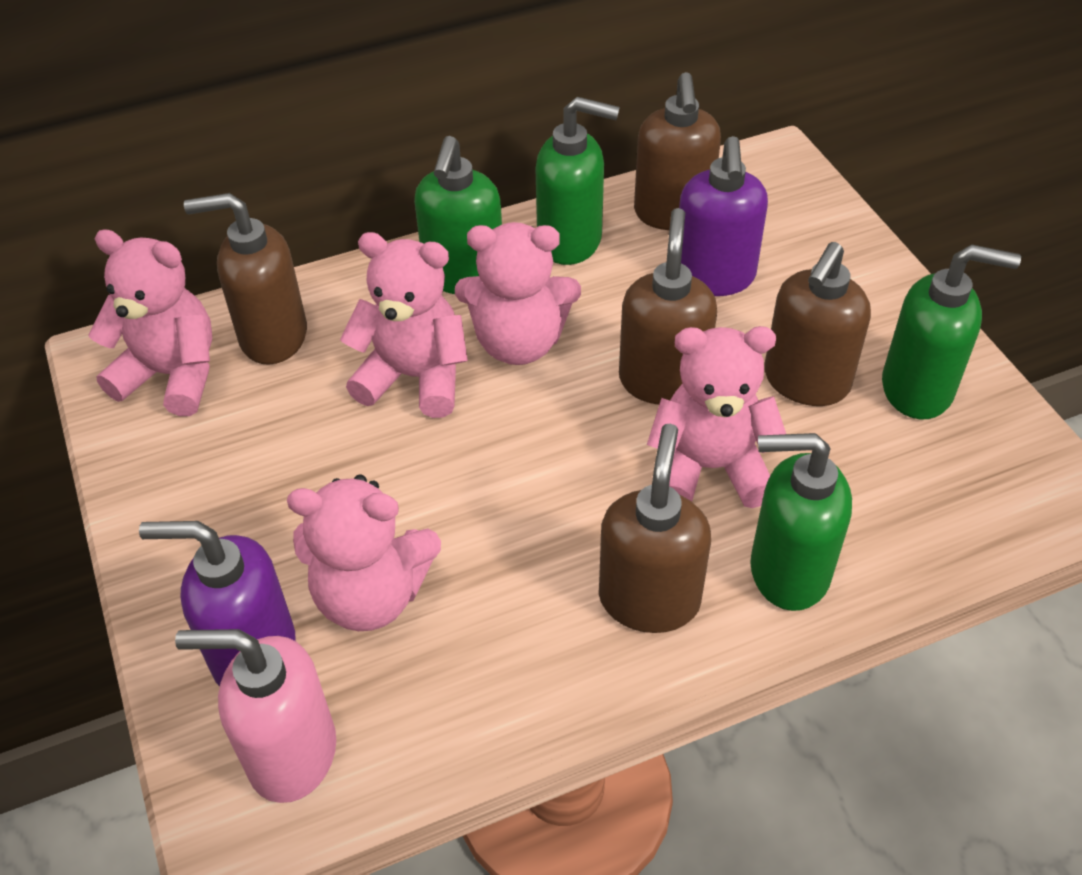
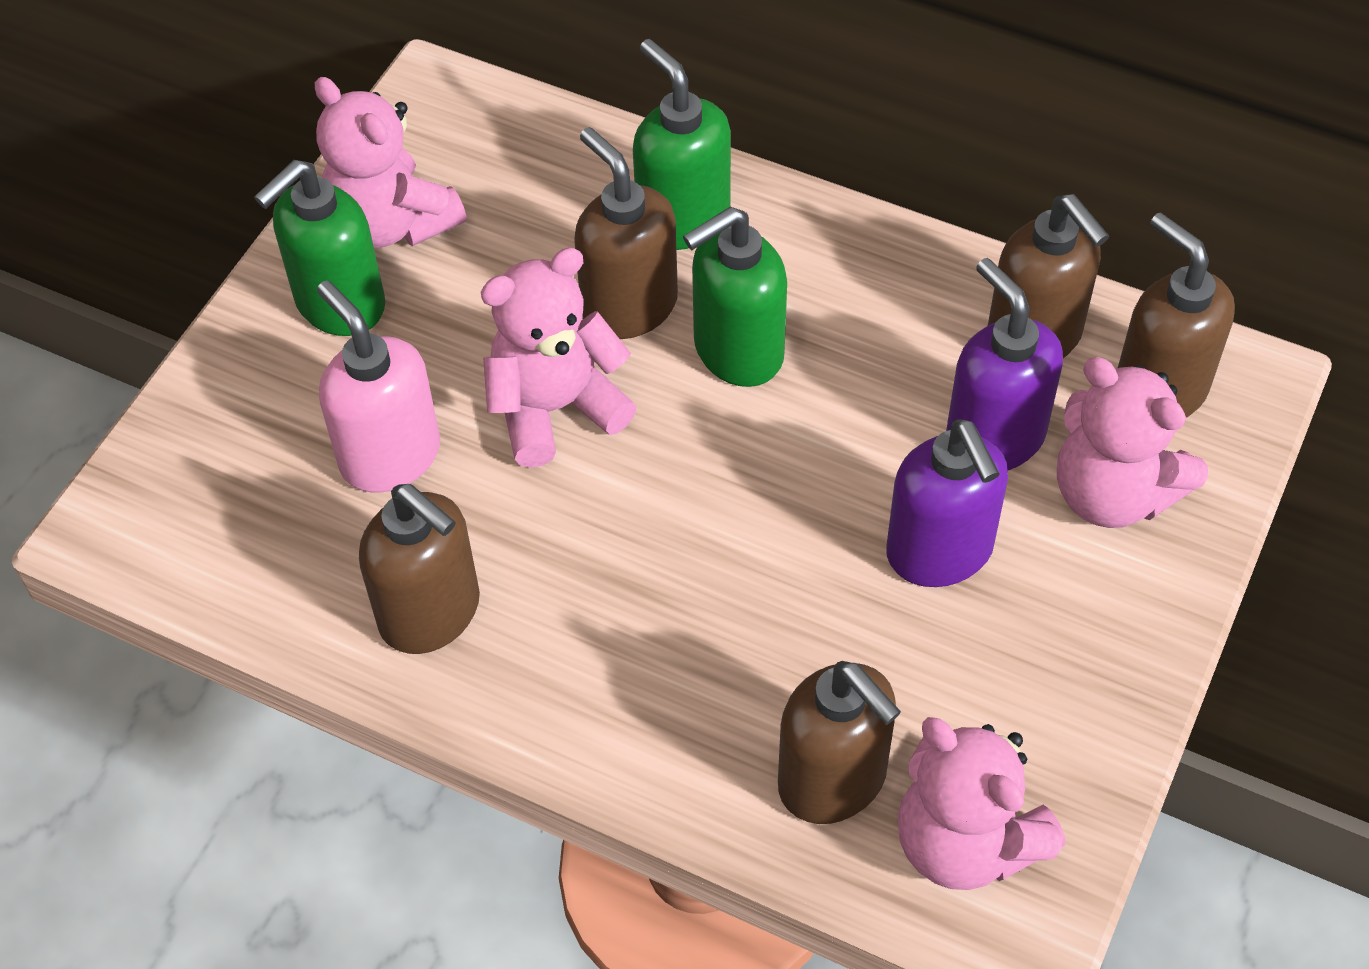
green soap dispenser: 4 -> 3
pink teddy bear: 5 -> 4

